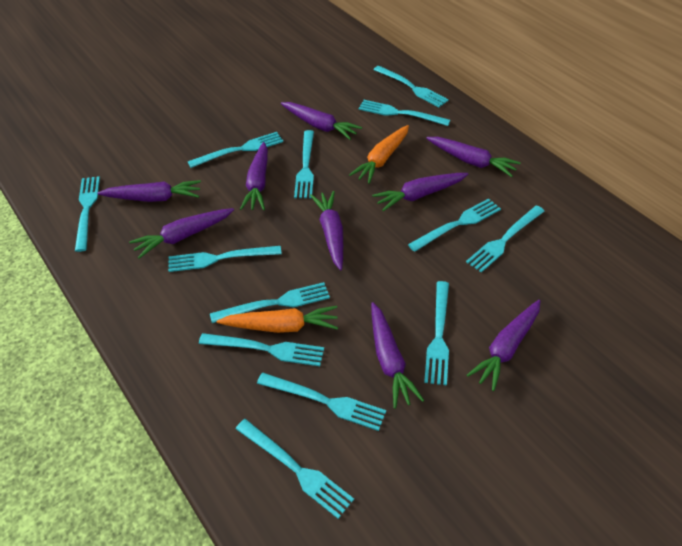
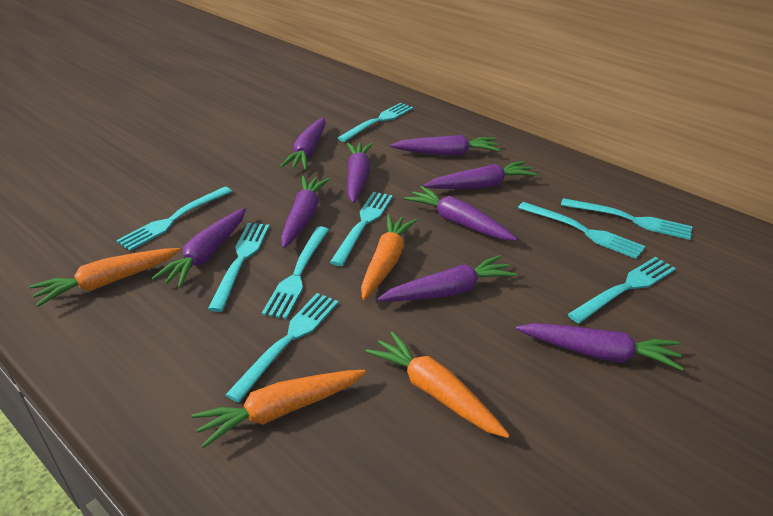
orange carrot: 2 -> 4
turquoise fork: 13 -> 9

